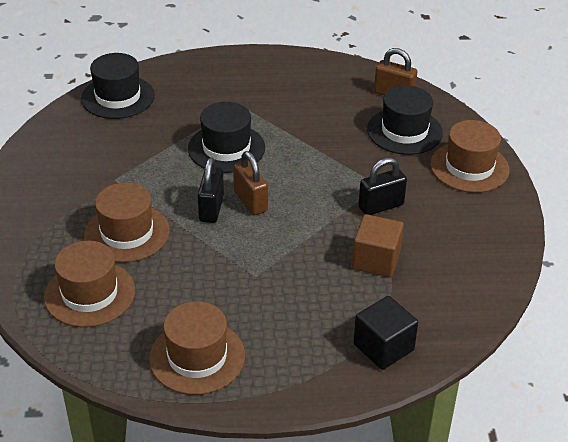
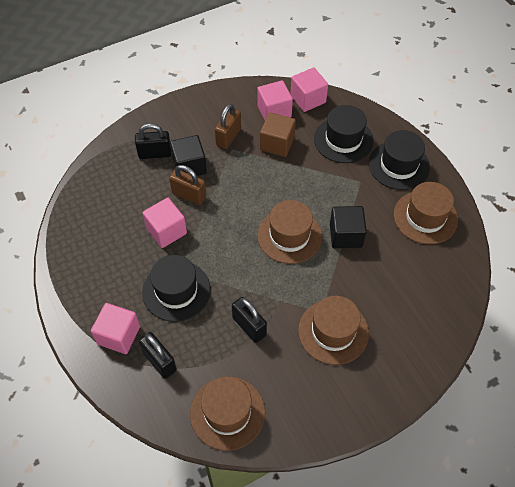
black cube: 1 -> 2
black padlock: 2 -> 3
pink cube: 0 -> 4

